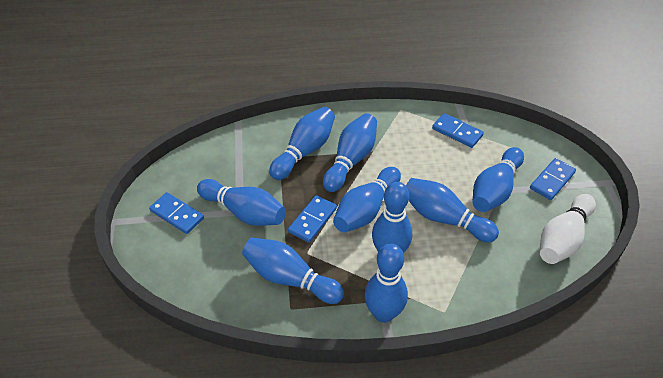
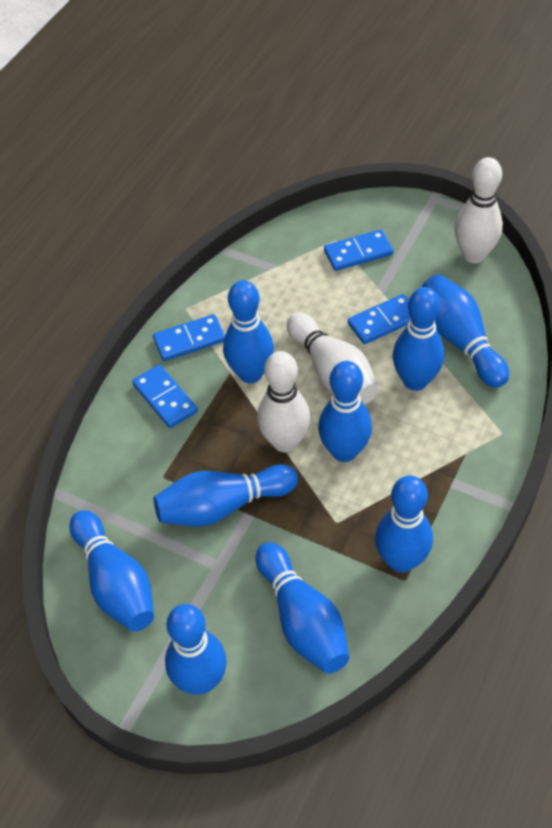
white bowling pin: 1 -> 3

